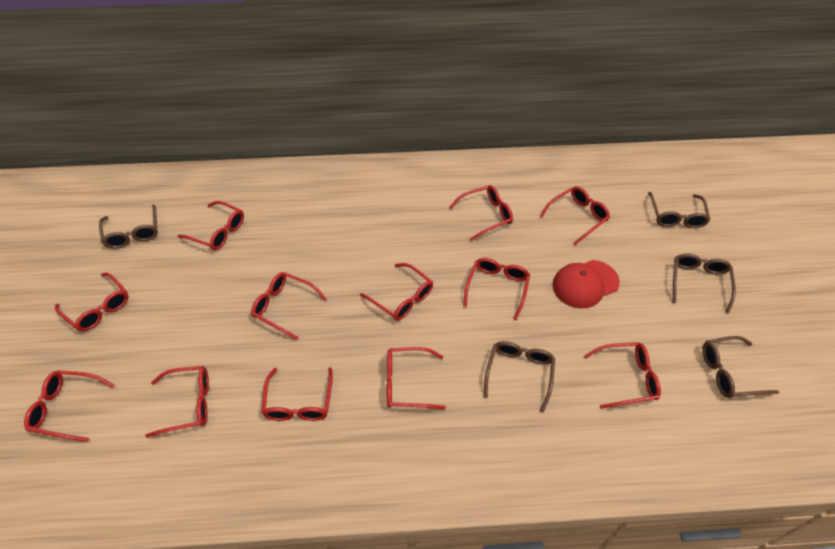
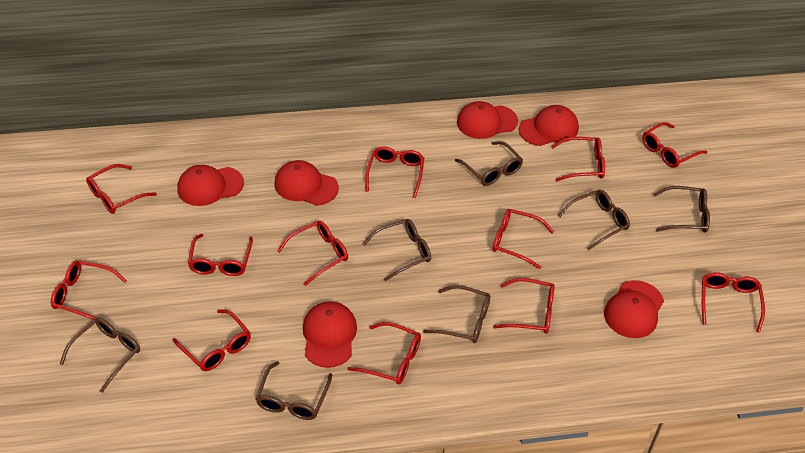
brown glasses: 5 -> 7
red cap: 1 -> 6

